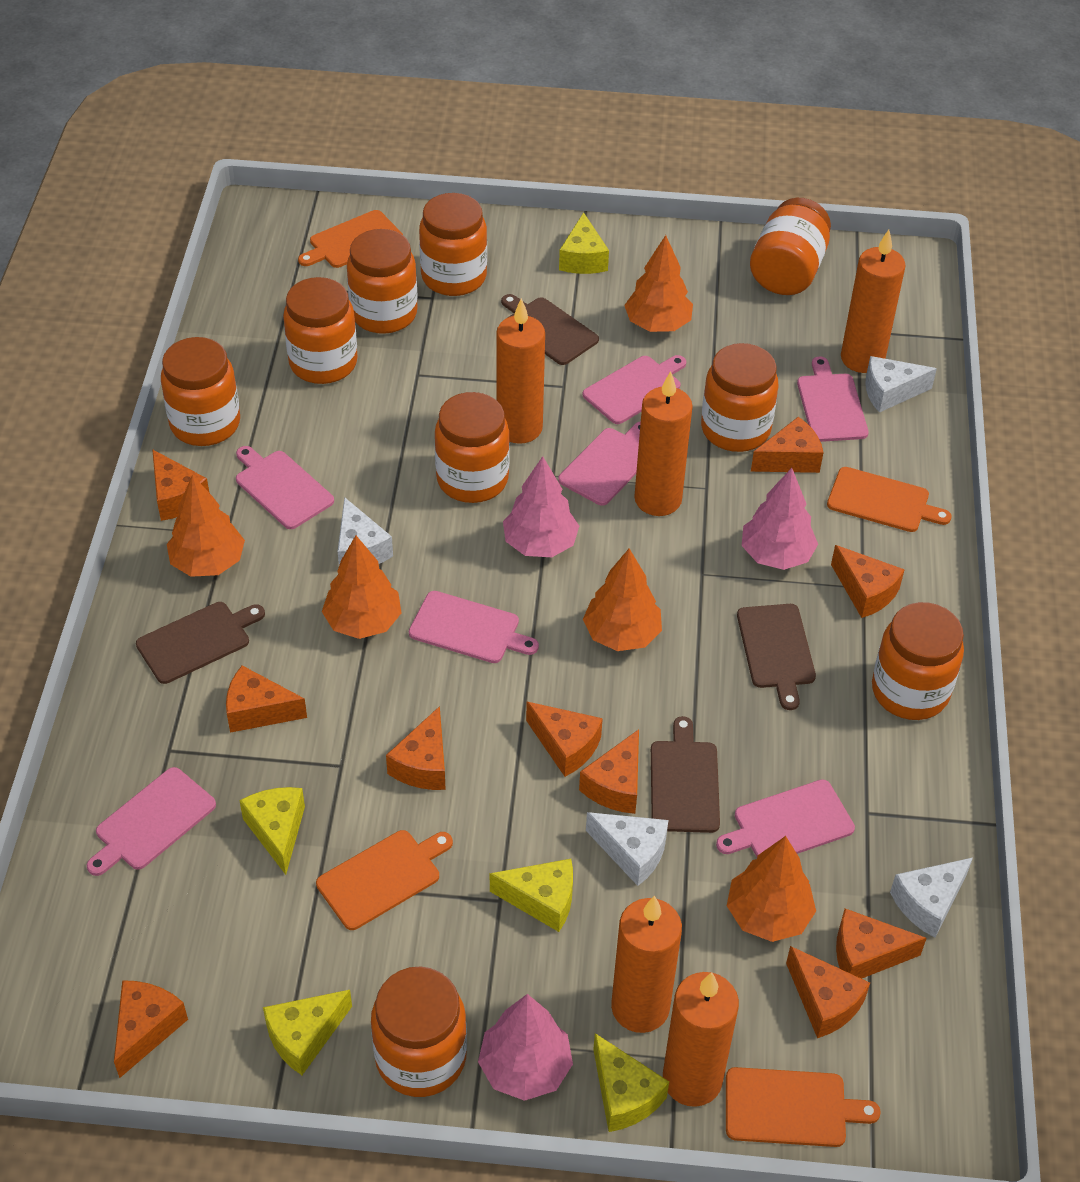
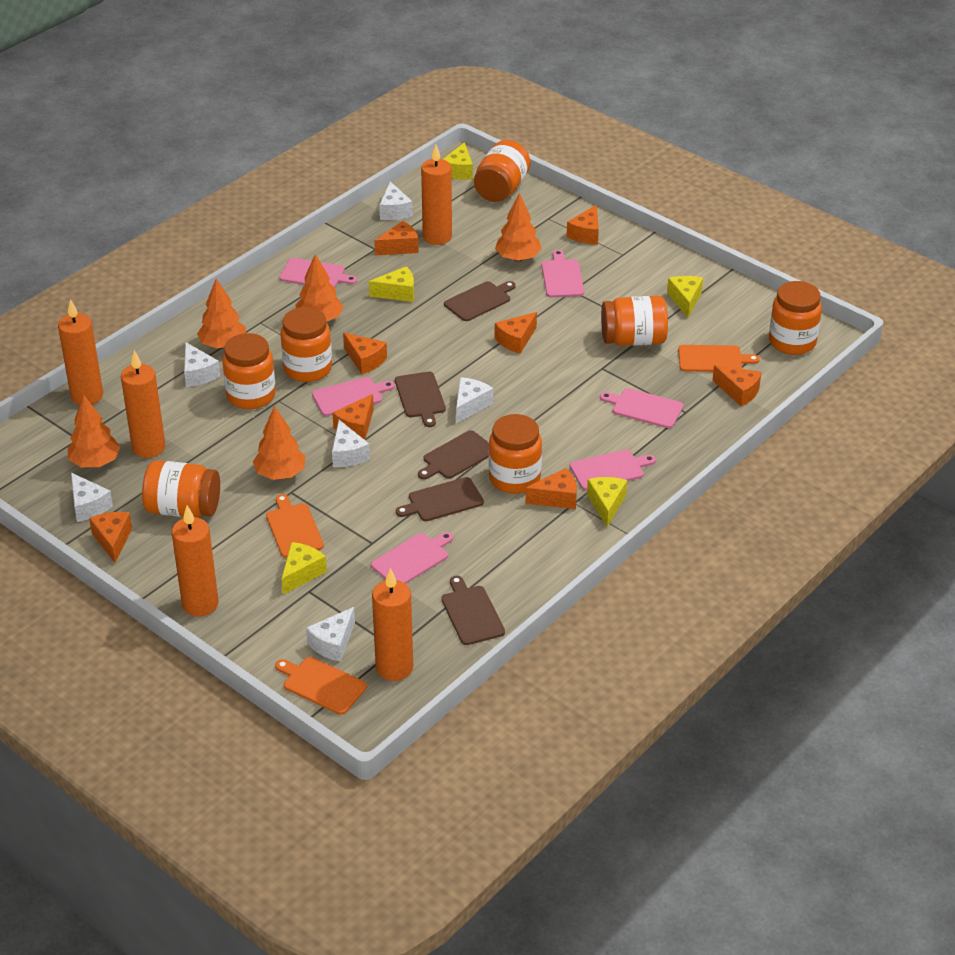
brown cutting board: 4 -> 5
orange cheese: 10 -> 8
orange cutting board: 4 -> 3
orange jar: 9 -> 7
pink cutting board: 7 -> 6
pink tree: 3 -> 0
white cheese: 4 -> 6

